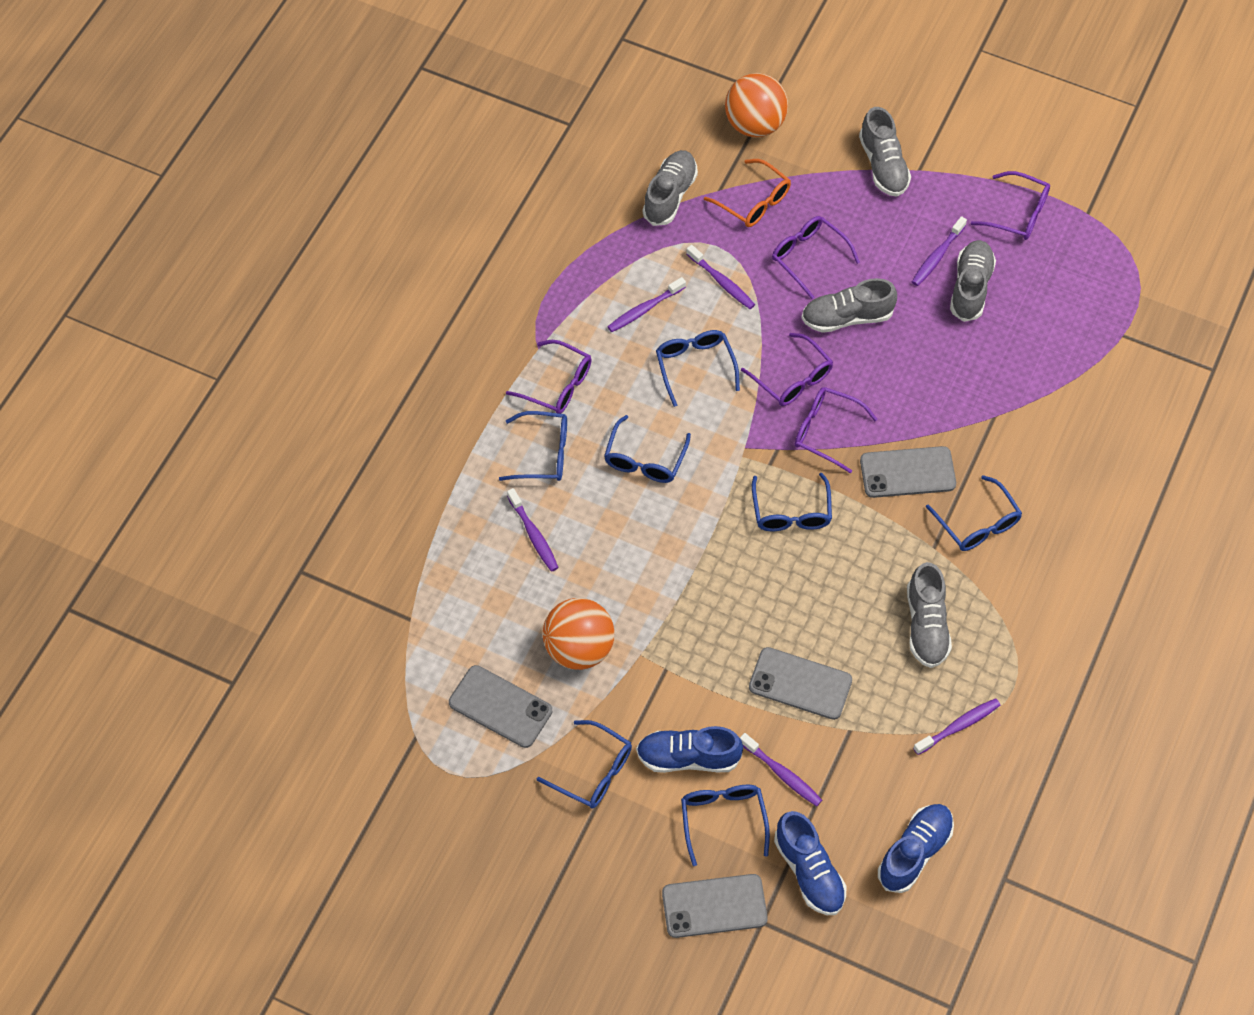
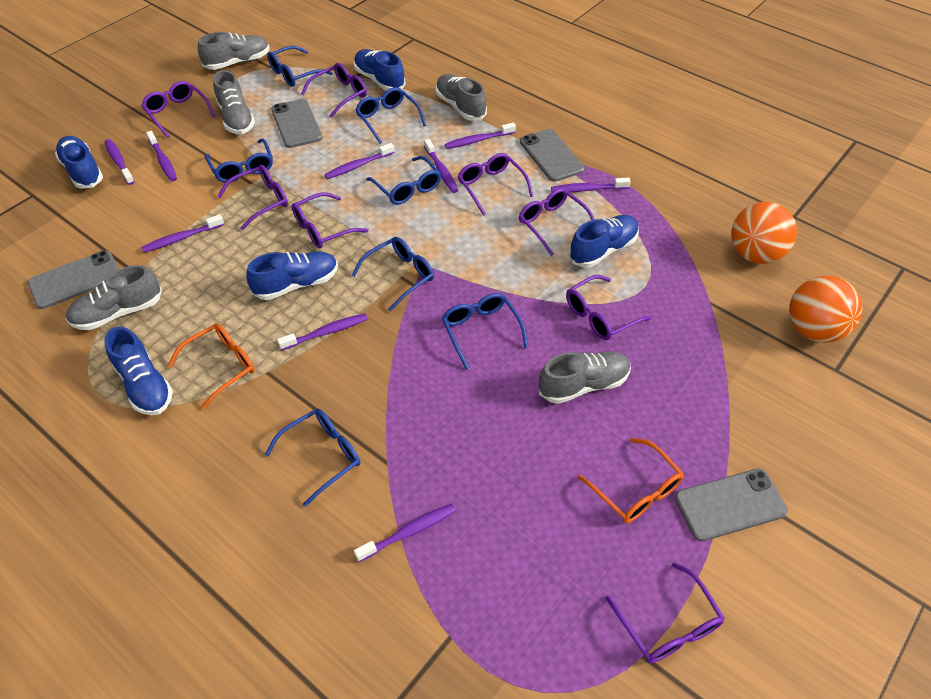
blue shoe: 3 -> 5
orange glasses: 1 -> 2
purple glasses: 5 -> 8
purple toothbrush: 6 -> 9

